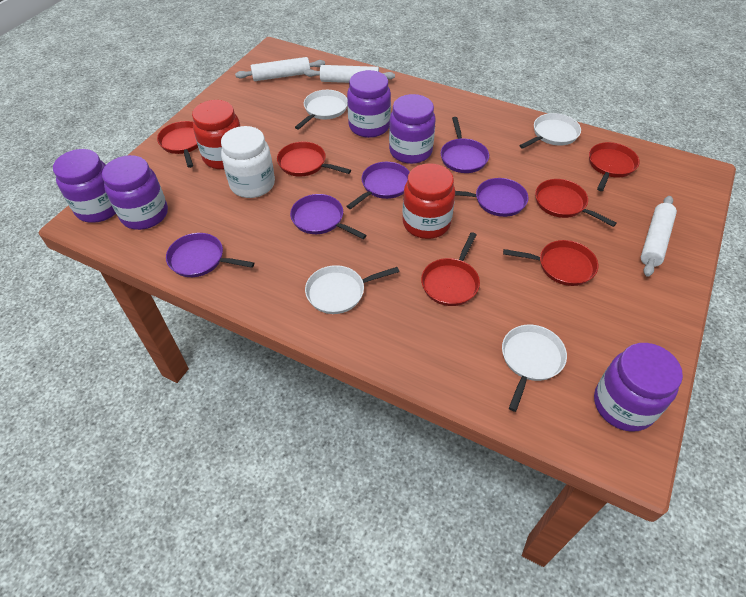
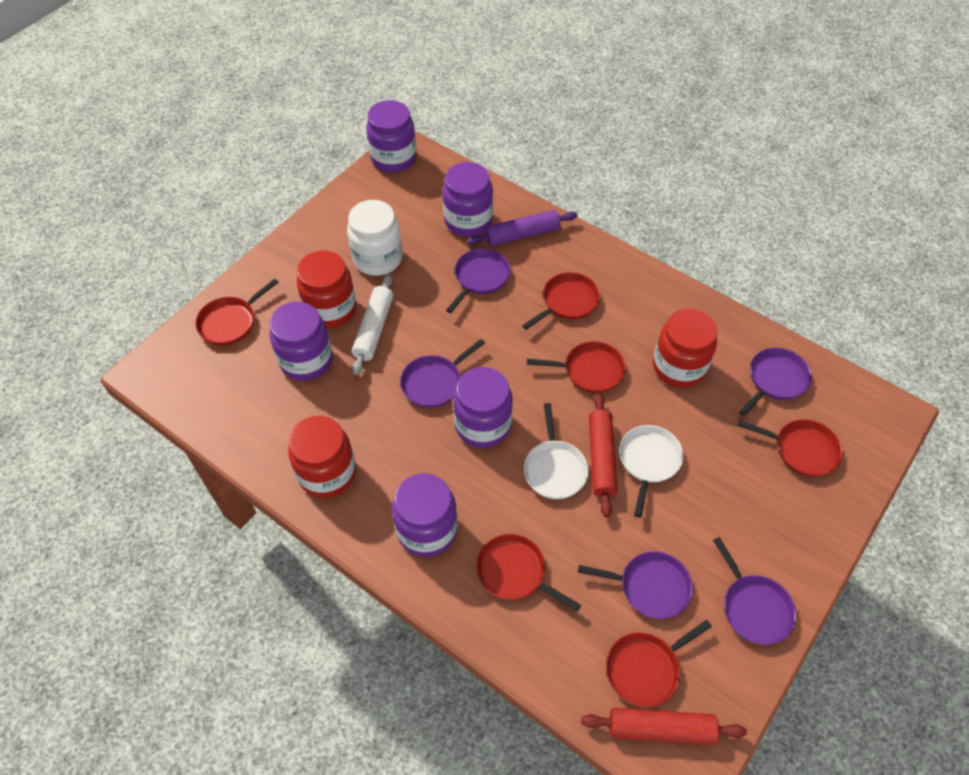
purple rolling pin: 0 -> 1
red jar: 2 -> 3
red rolling pin: 0 -> 2
white pan: 4 -> 2
white rolling pin: 3 -> 1

